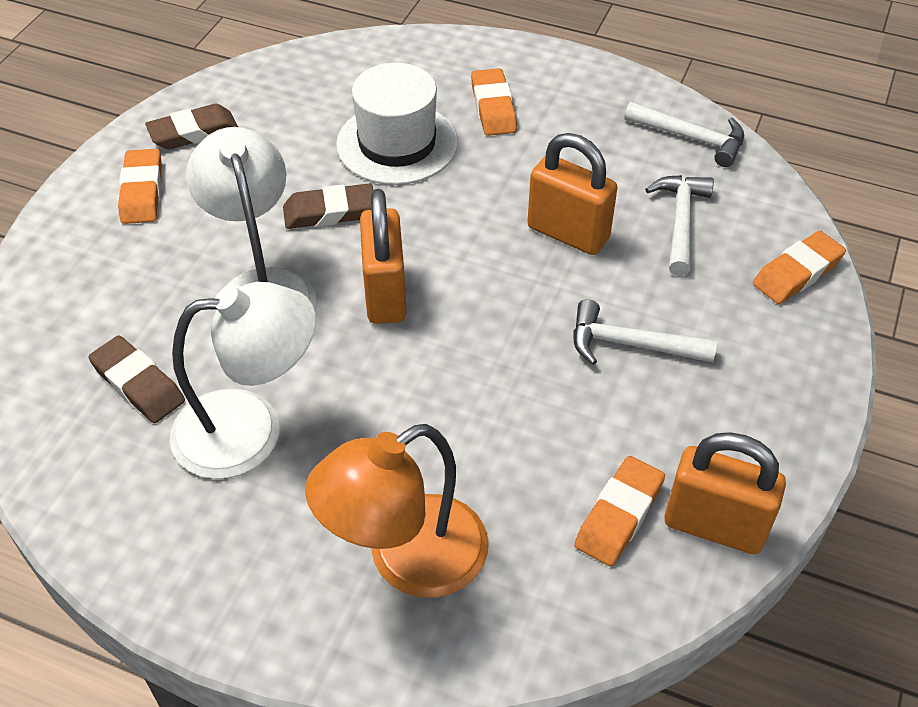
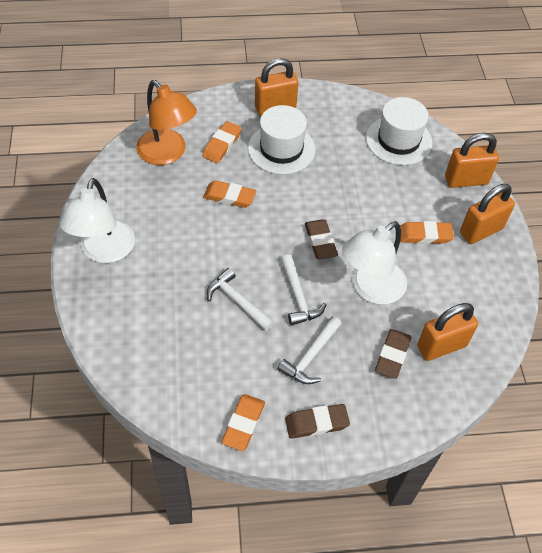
orange padlock: 3 -> 4
white hat: 1 -> 2

